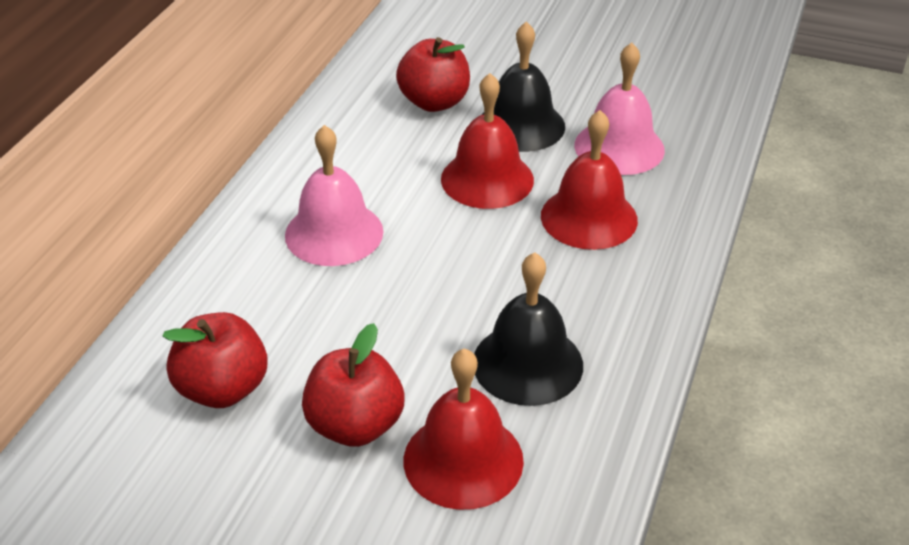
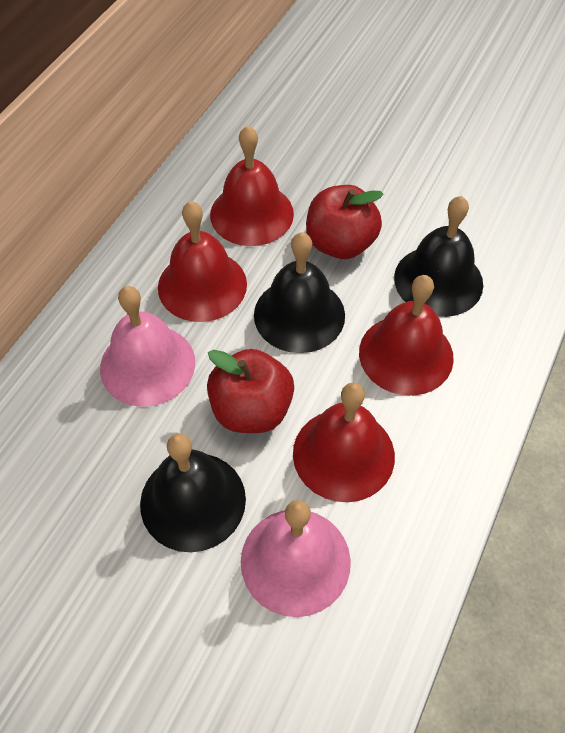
black bell: 2 -> 3
red apple: 3 -> 2
red bell: 3 -> 4

